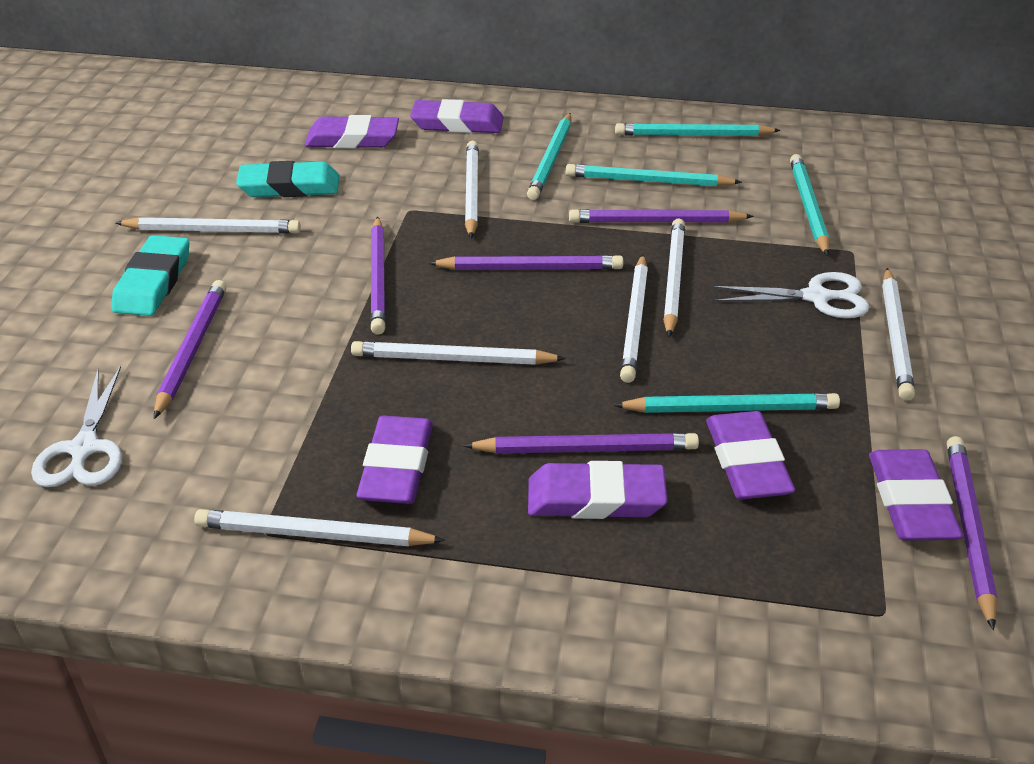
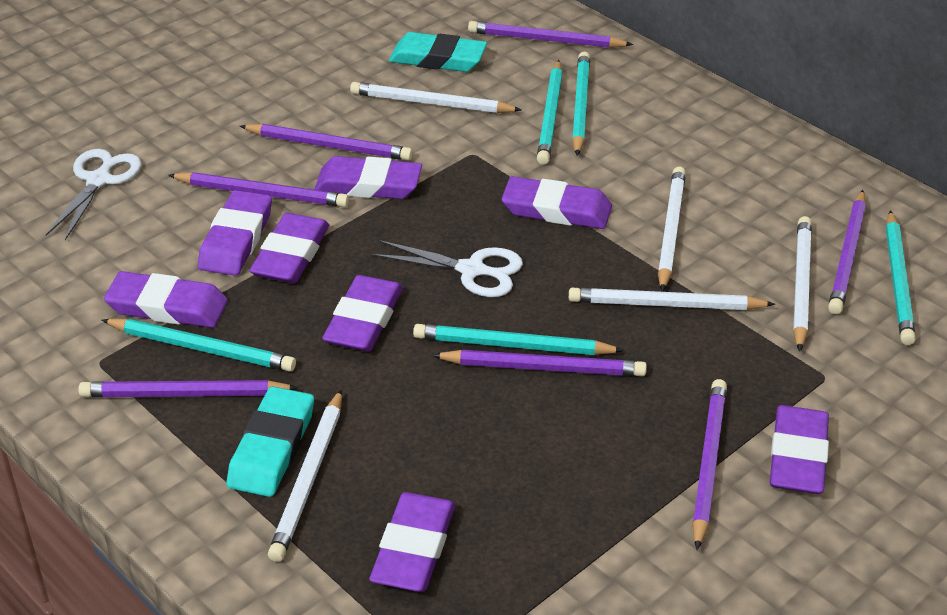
purple eraser: 6 -> 8
purple pencil: 6 -> 7
white pencil: 7 -> 5

